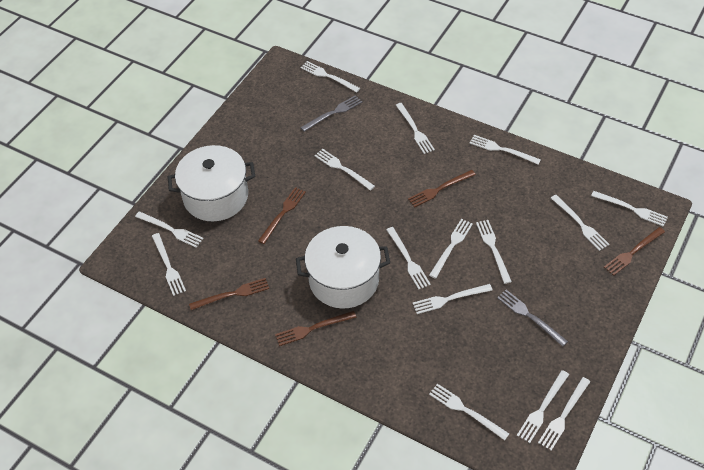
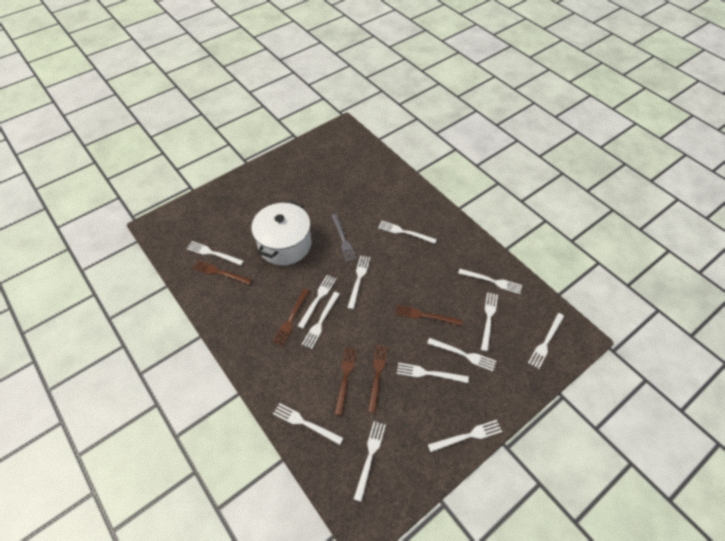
grey fork: 2 -> 1
white fork: 15 -> 13
white pot: 2 -> 1

